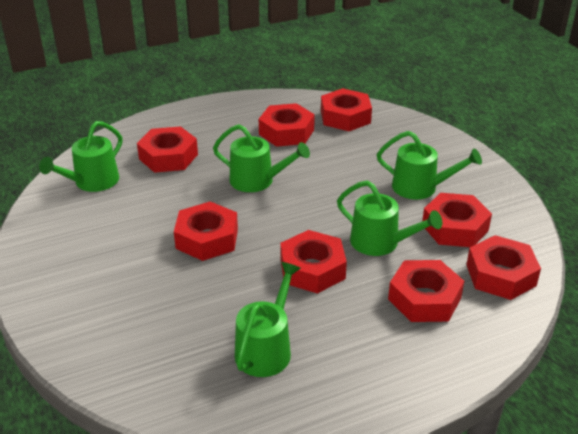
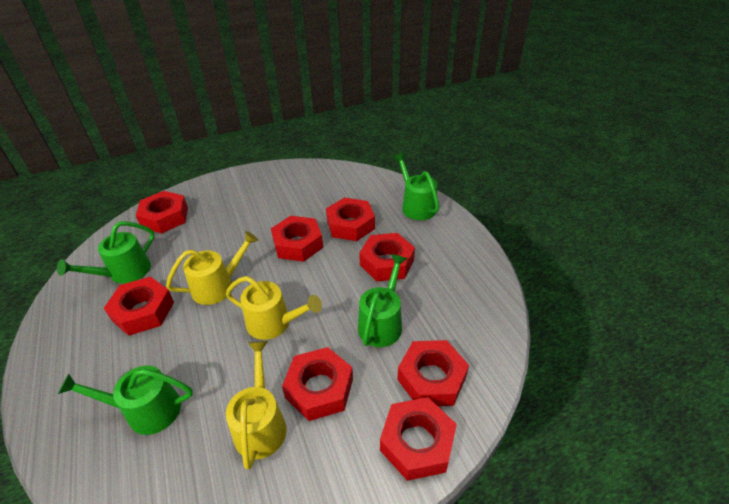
green watering can: 5 -> 4
yellow watering can: 0 -> 3

